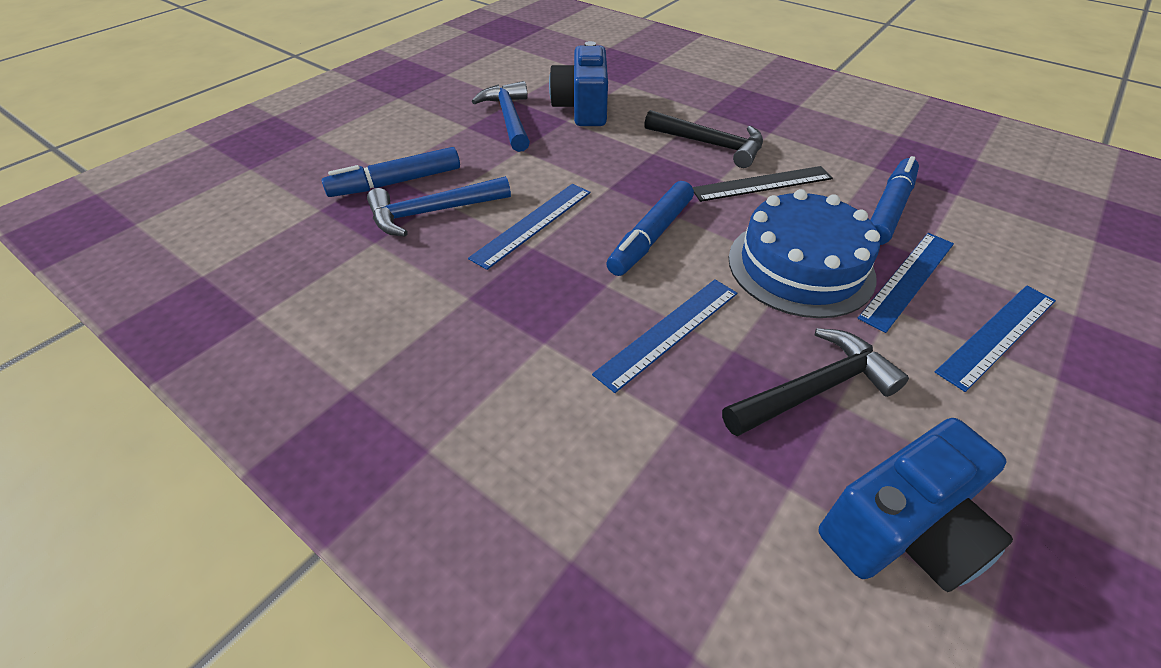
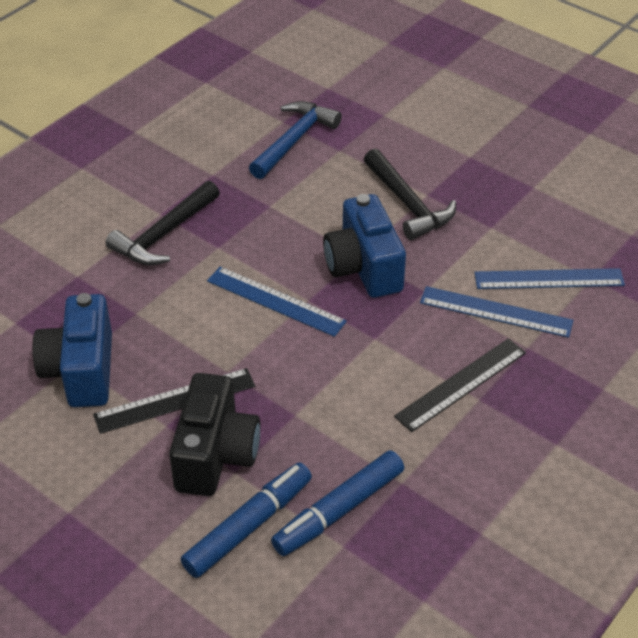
black camera: 0 -> 1
black ruler: 1 -> 2
blue cake: 1 -> 0
blue hammer: 2 -> 1
blue marker: 3 -> 2
blue ruler: 4 -> 3

